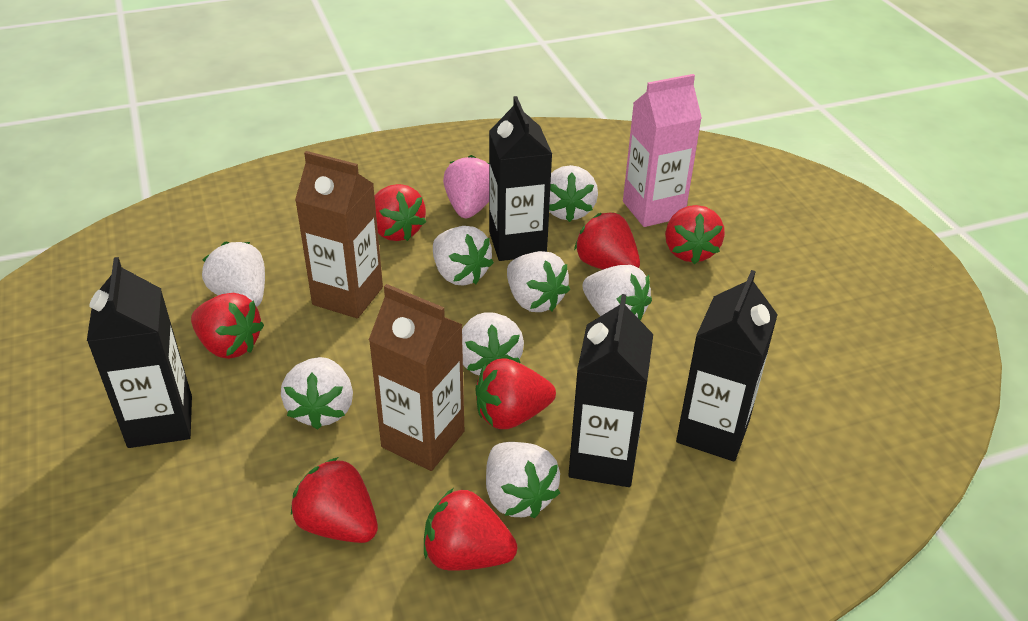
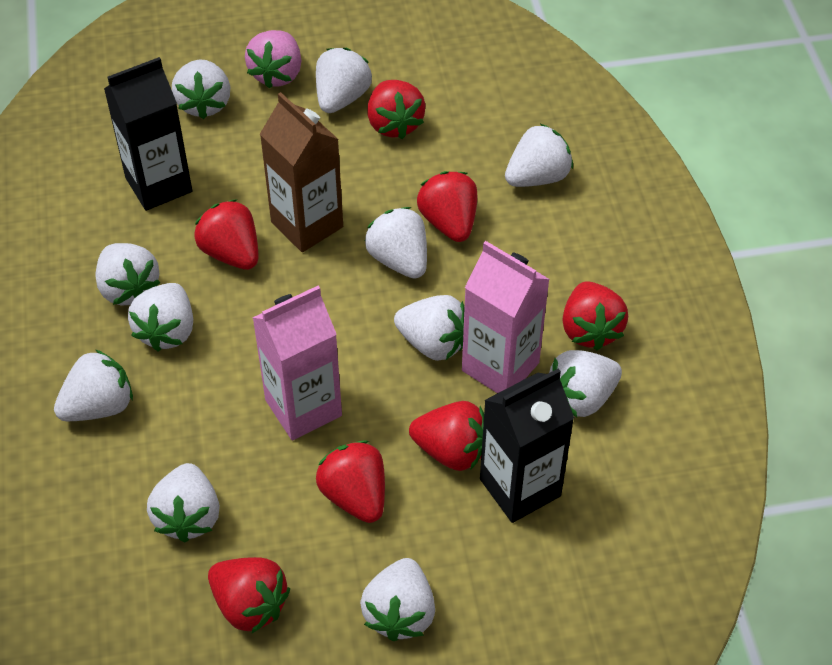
black carton: 4 -> 2
brown carton: 2 -> 1
pink carton: 1 -> 2
white strawberry: 8 -> 11

